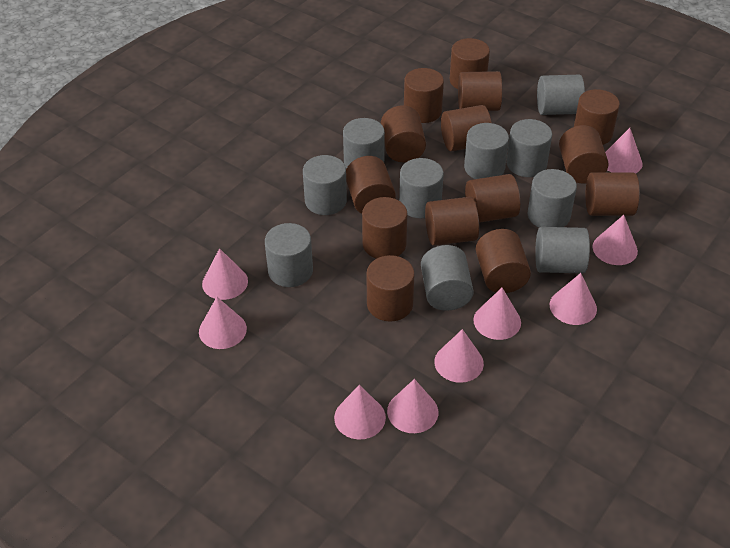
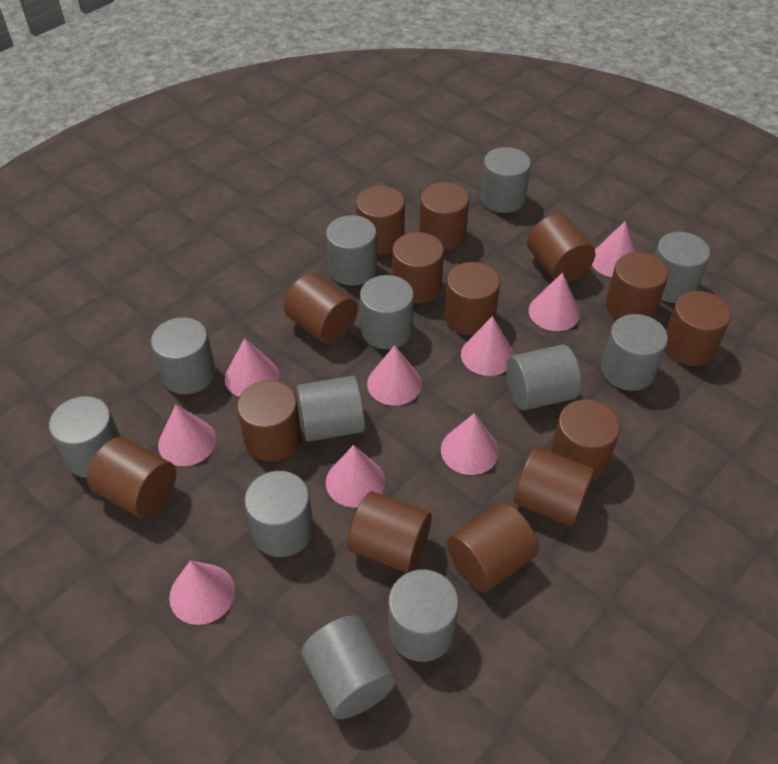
grey cylinder: 10 -> 12

